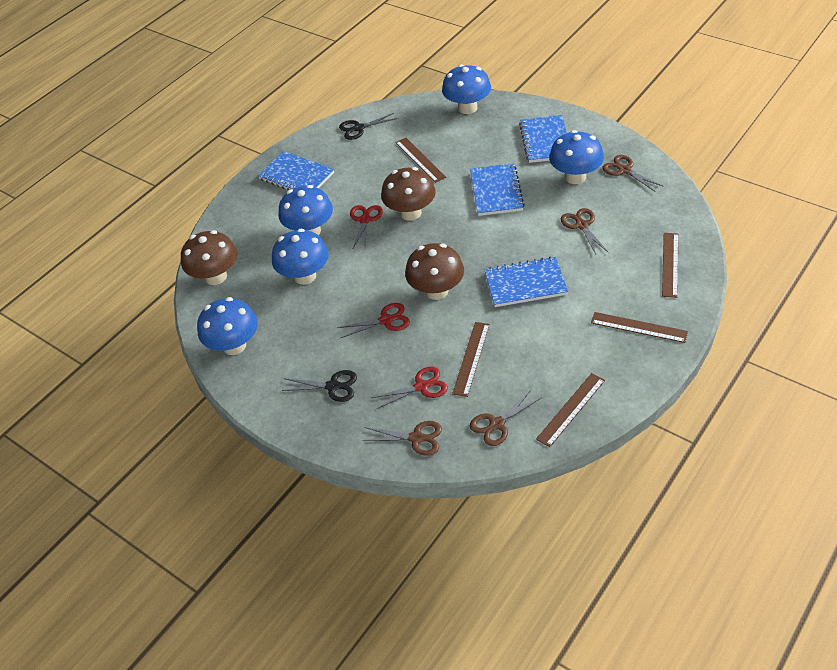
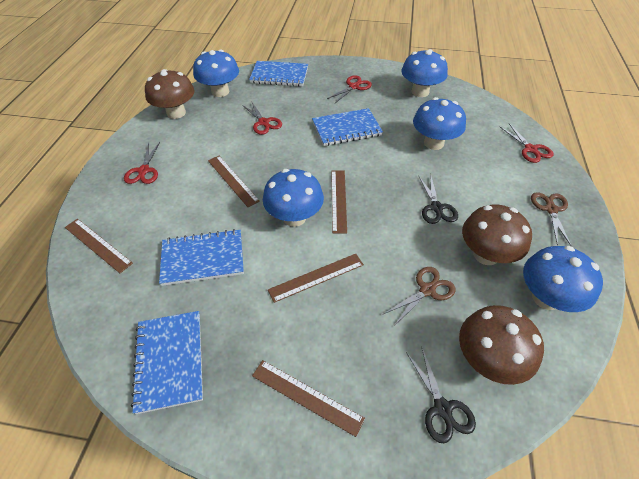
brown scissors: 4 -> 2
red scissors: 3 -> 4

